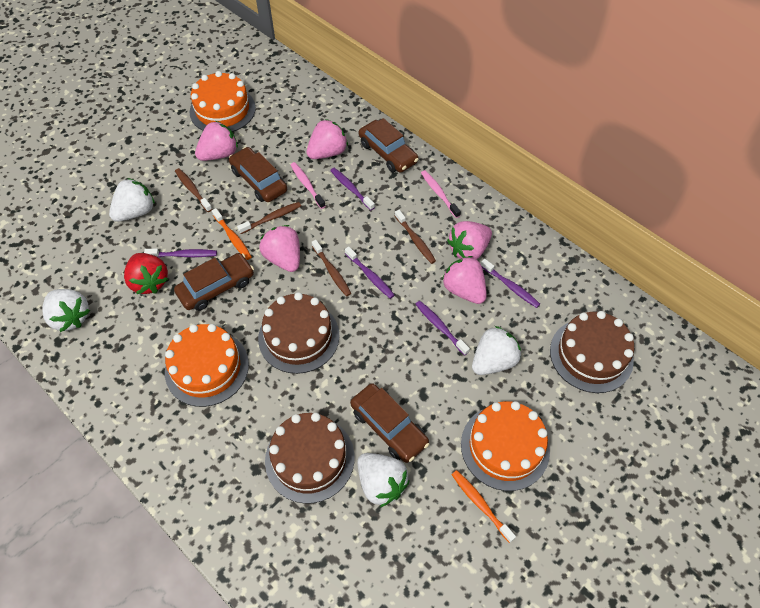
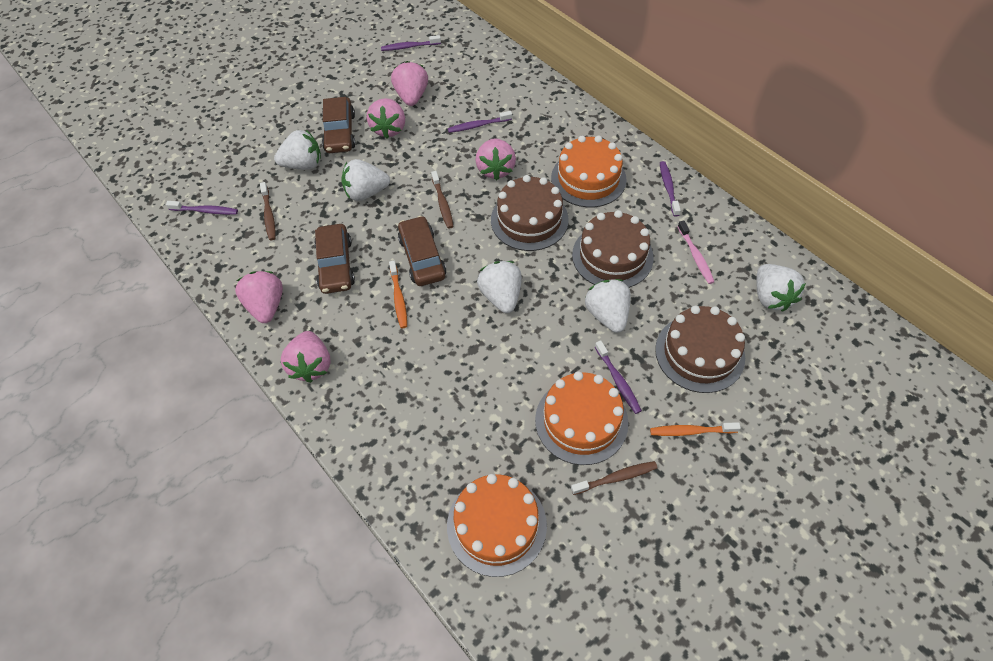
brown car: 4 -> 3
brown toothbrush: 4 -> 3
pink toothbrush: 2 -> 1
red strawberry: 1 -> 0
white strawberry: 4 -> 5

